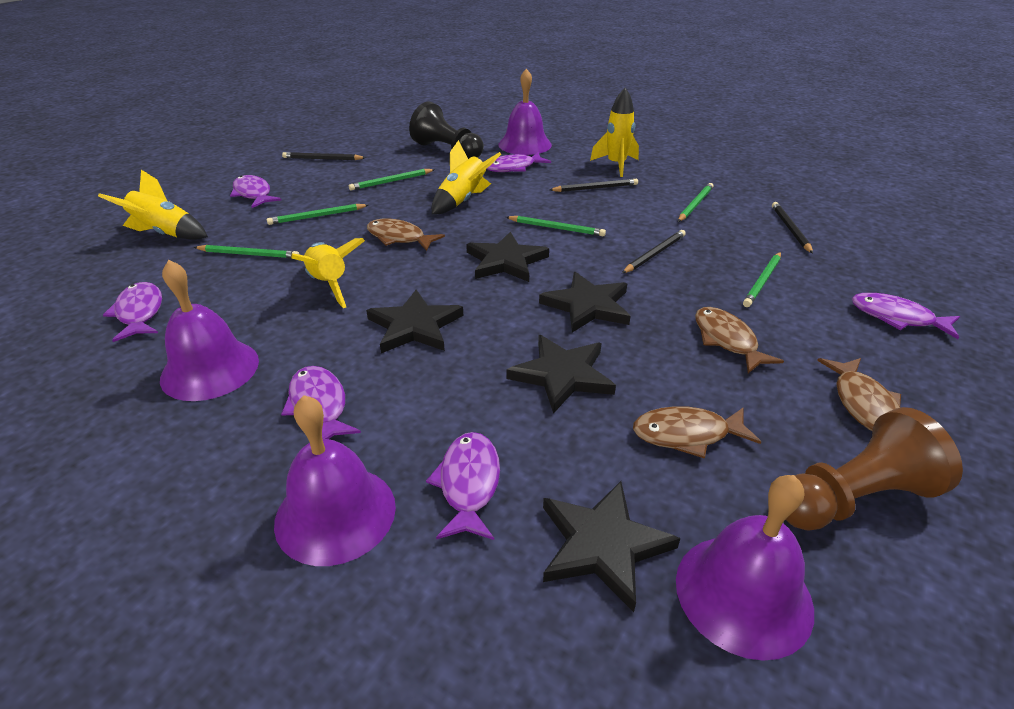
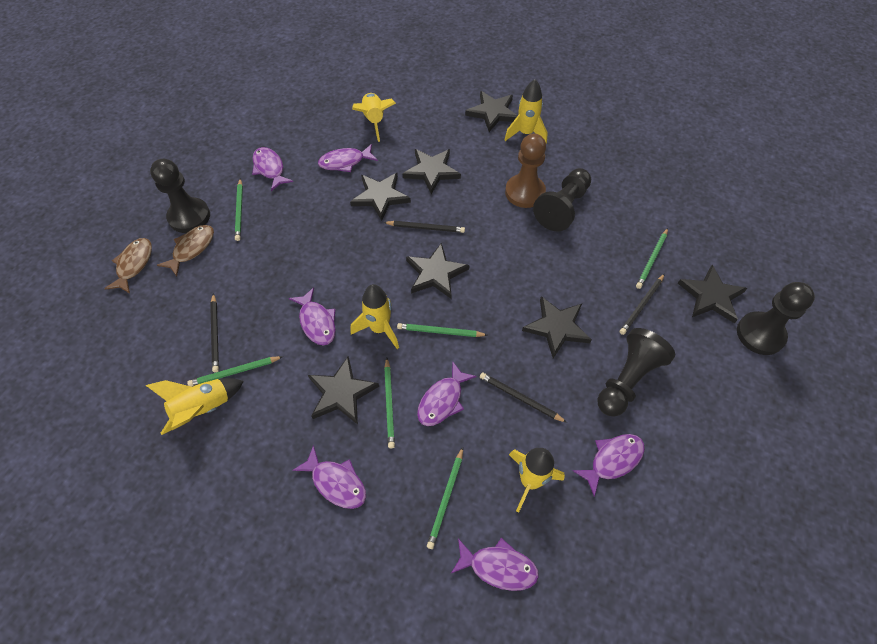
black pawn: 1 -> 4
black star: 5 -> 7
brown fish: 4 -> 2
purple bell: 4 -> 0
purple fish: 6 -> 7
yellow rocket: 4 -> 5

